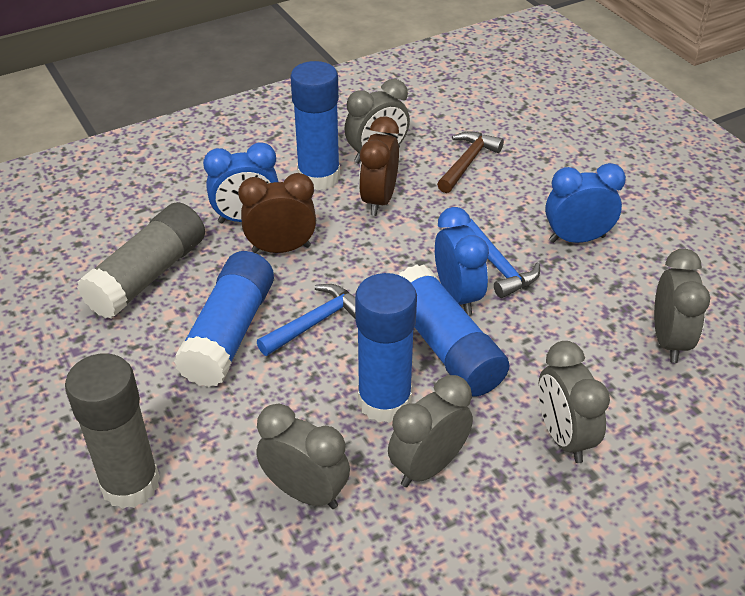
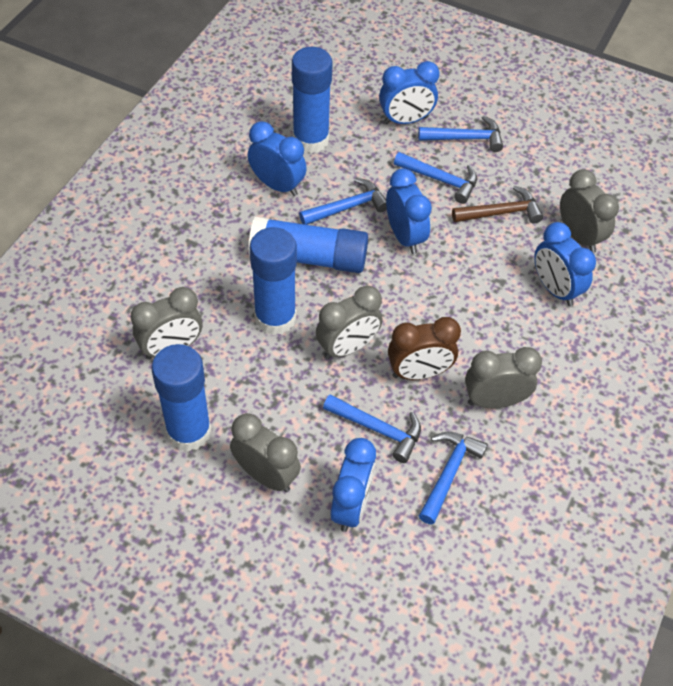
blue clock: 3 -> 5
blue hammer: 2 -> 5
brown clock: 2 -> 1
grey glue stick: 2 -> 0

